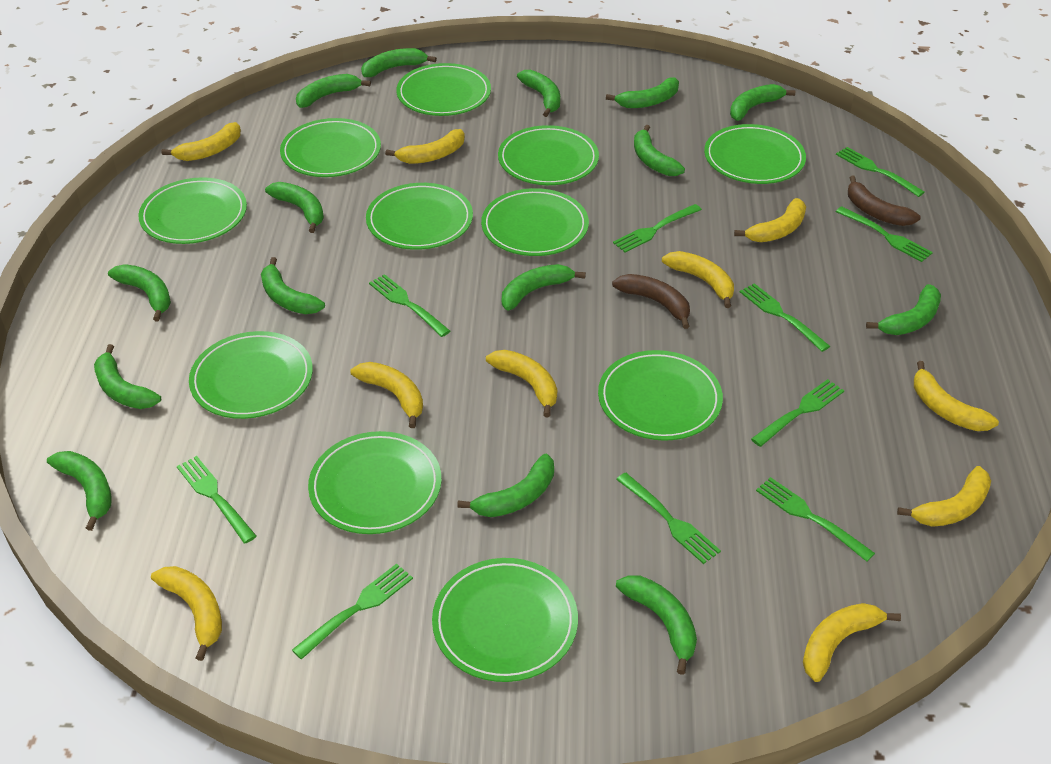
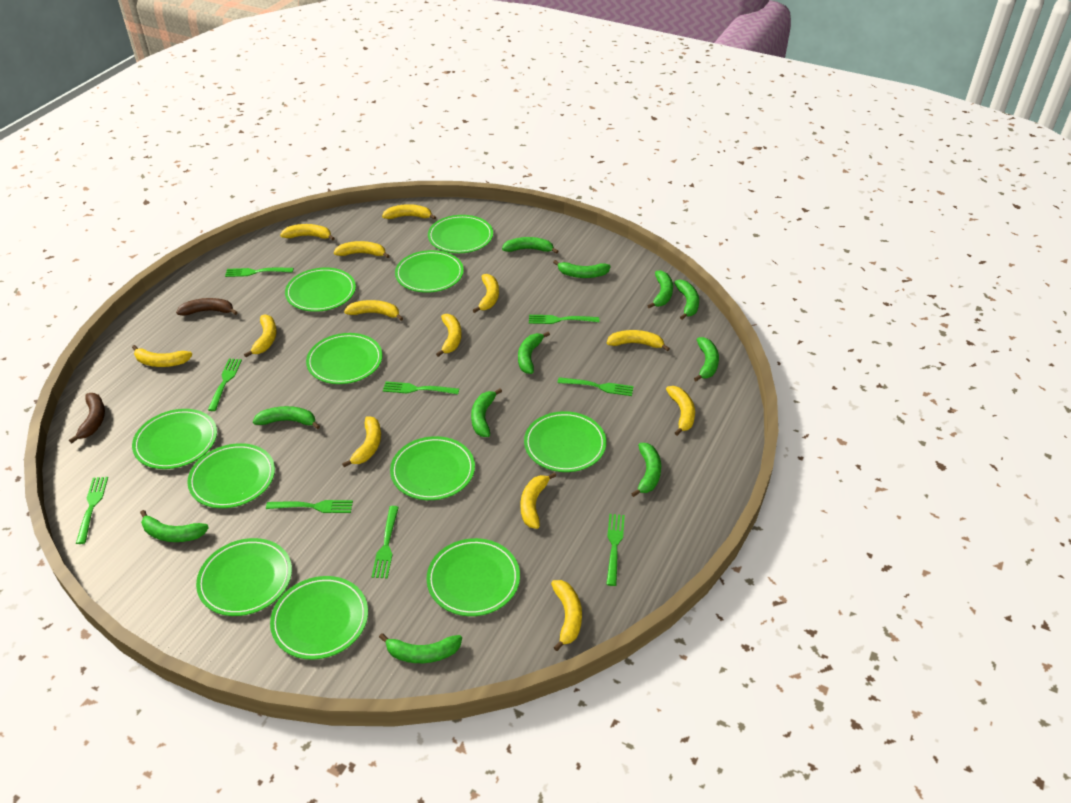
green banana: 15 -> 11
green fork: 10 -> 9
yellow banana: 10 -> 13

